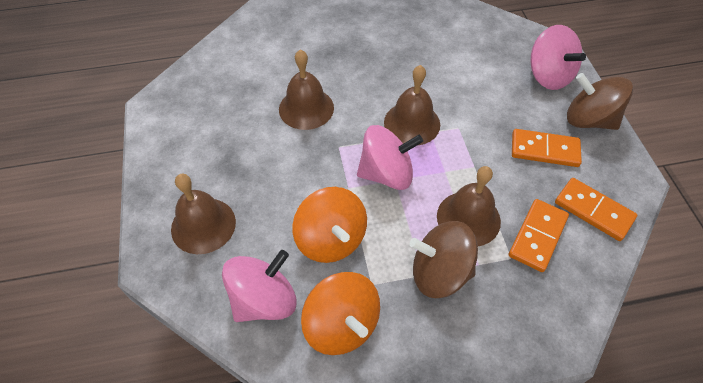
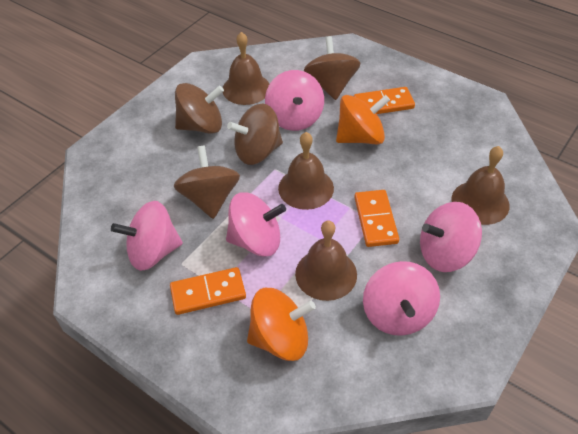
brown spinning top: 2 -> 4
pink spinning top: 3 -> 5

